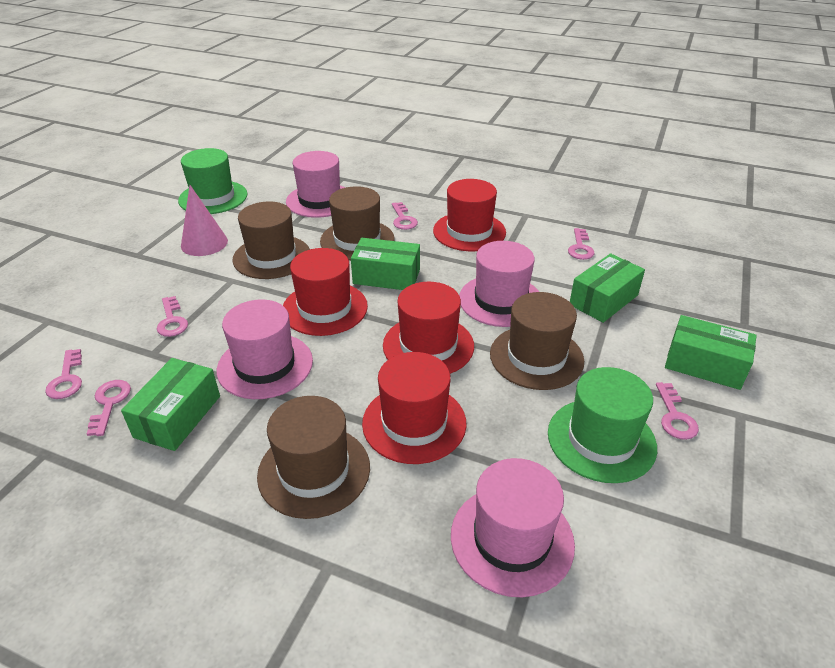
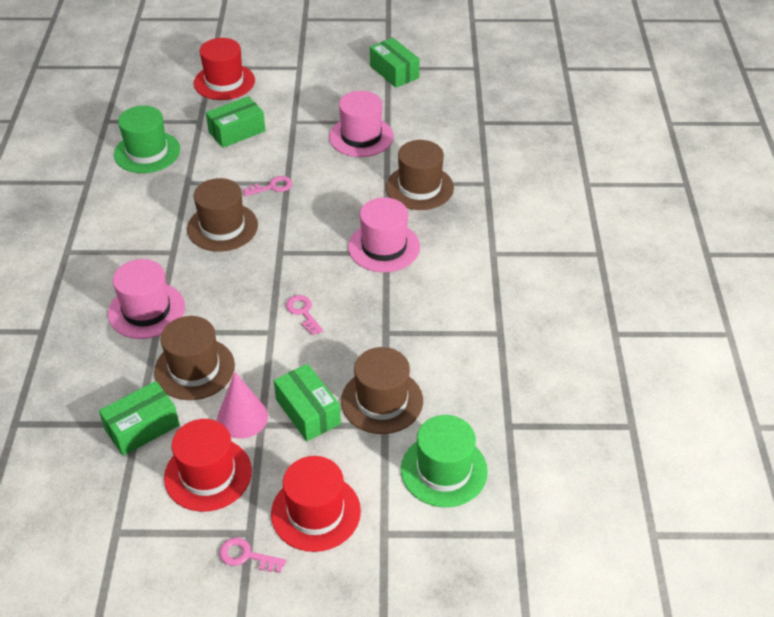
pink hat: 4 -> 3
pink key: 6 -> 3
red hat: 4 -> 3

